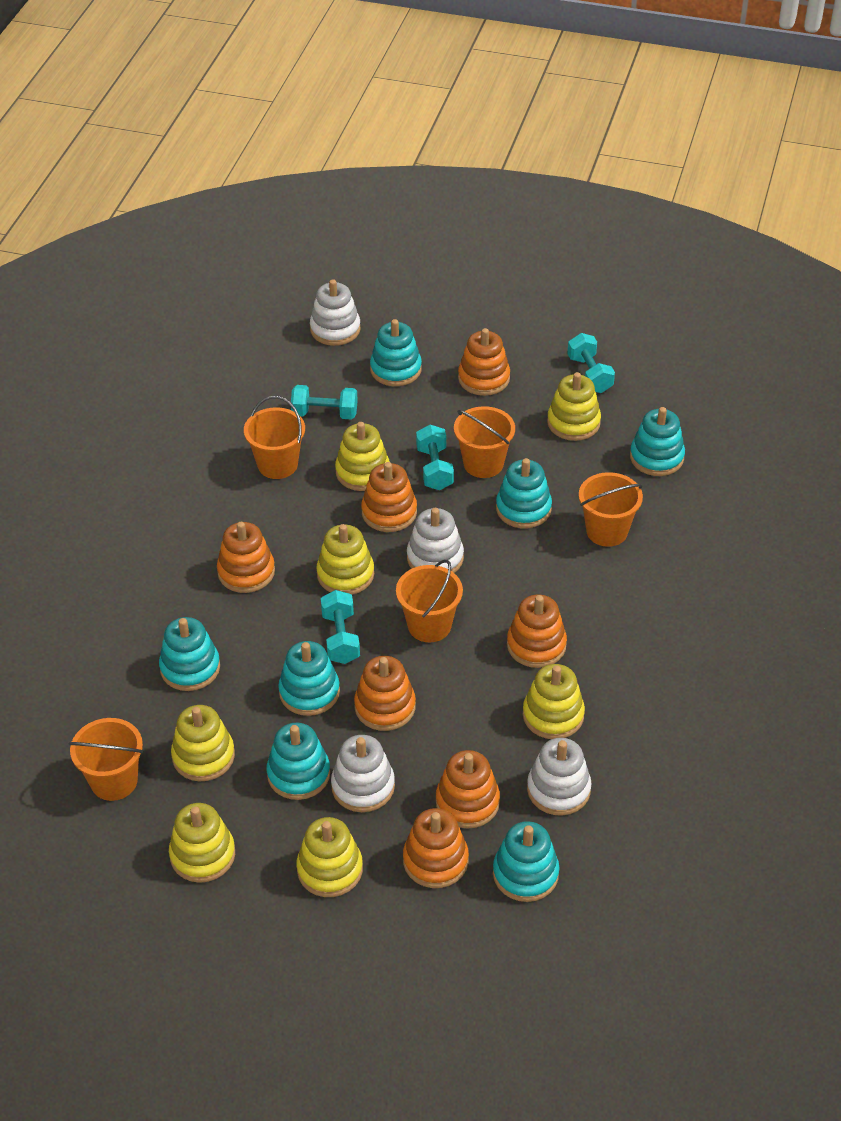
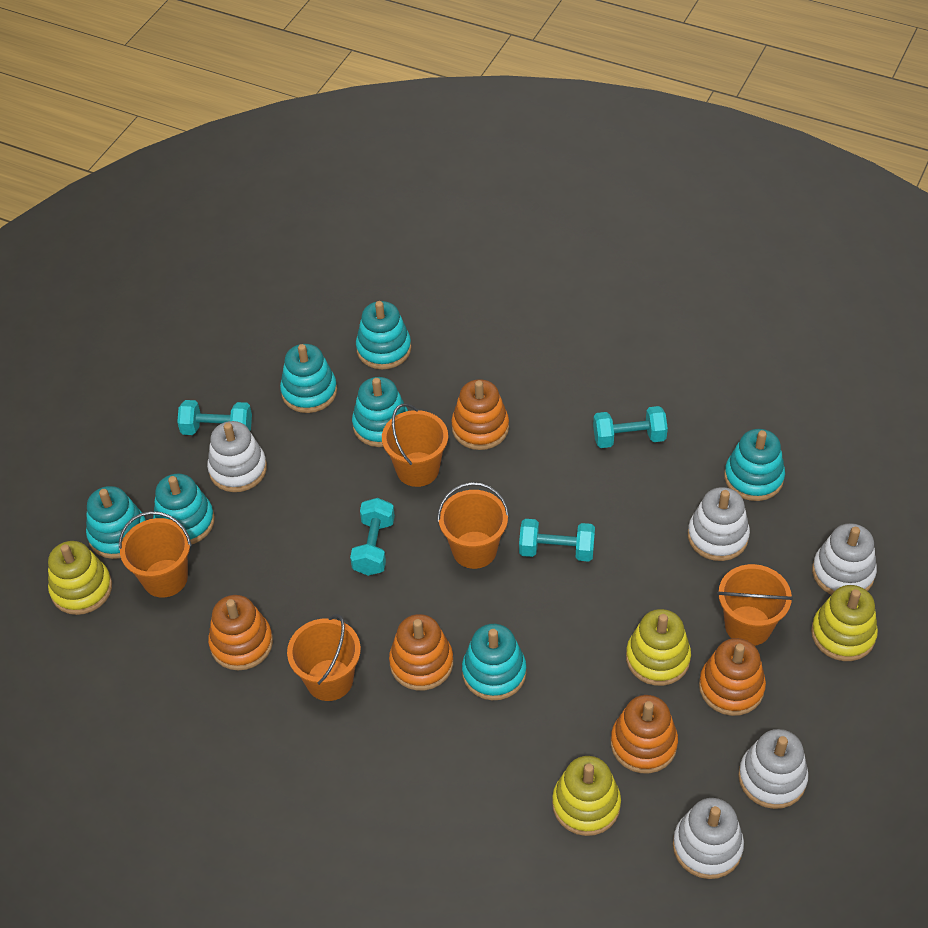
orange stacking toy: 7 -> 5
white stacking toy: 4 -> 5
yellow stacking toy: 7 -> 4

